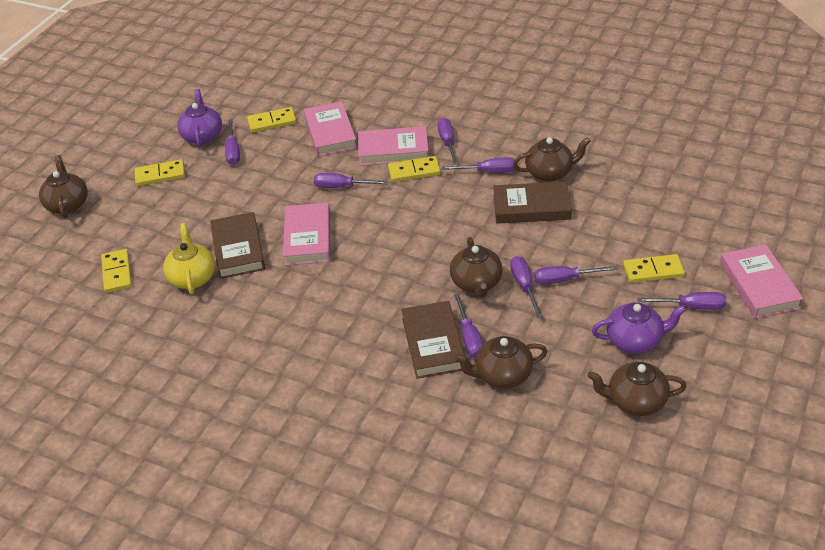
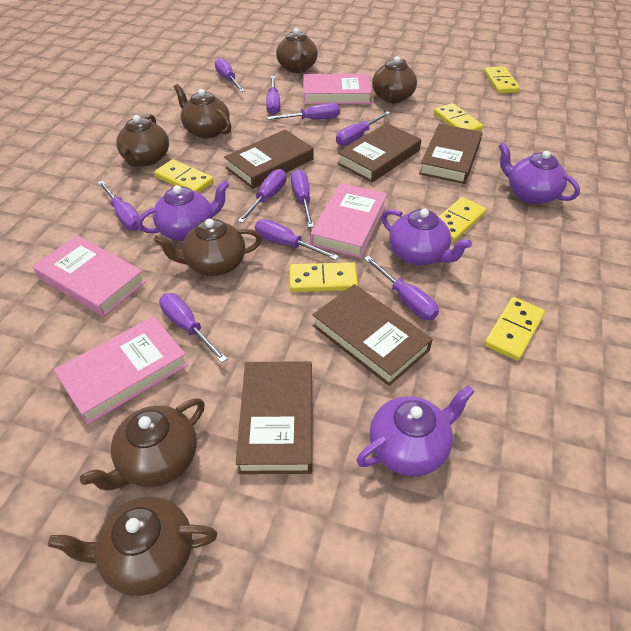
brown book: 3 -> 5
brown teapot: 5 -> 7
purple screwdriver: 8 -> 10
purple teapot: 2 -> 4
yellow domino: 5 -> 6
yellow teapot: 1 -> 0

